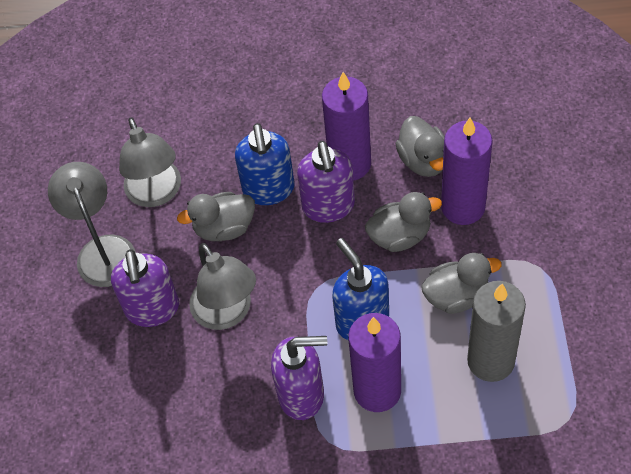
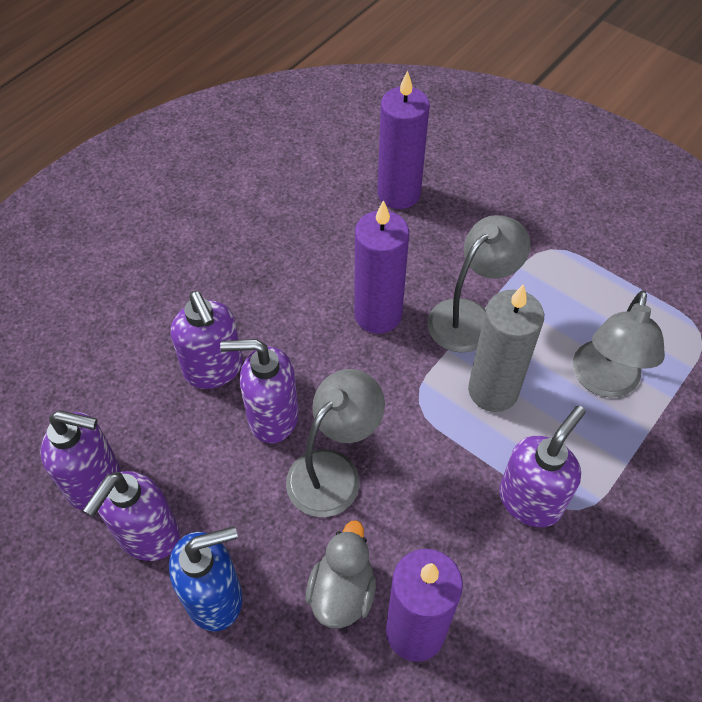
blue soap dispenser: 2 -> 1
grey duck: 4 -> 1
purple soap dispenser: 3 -> 5

